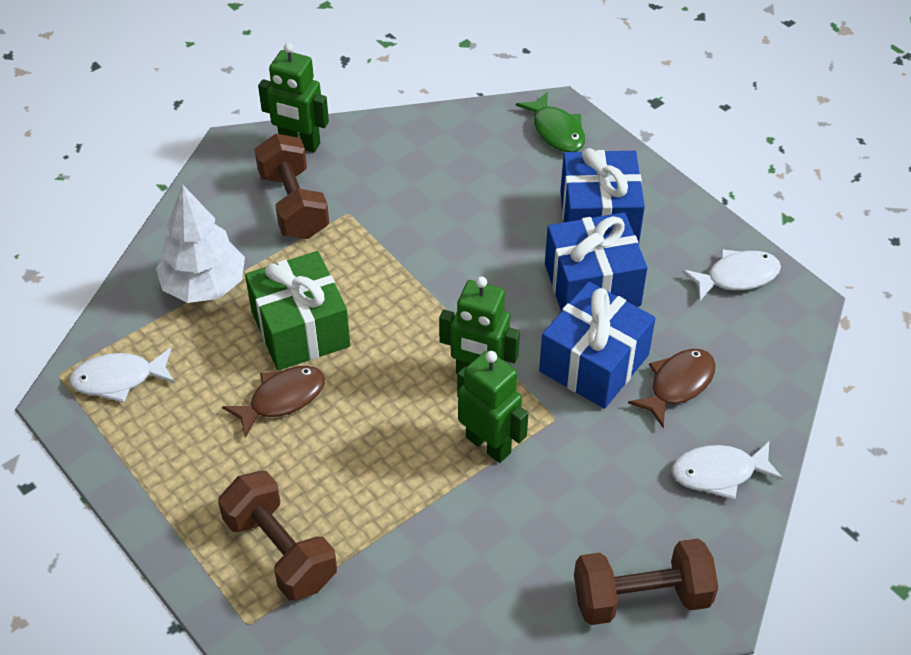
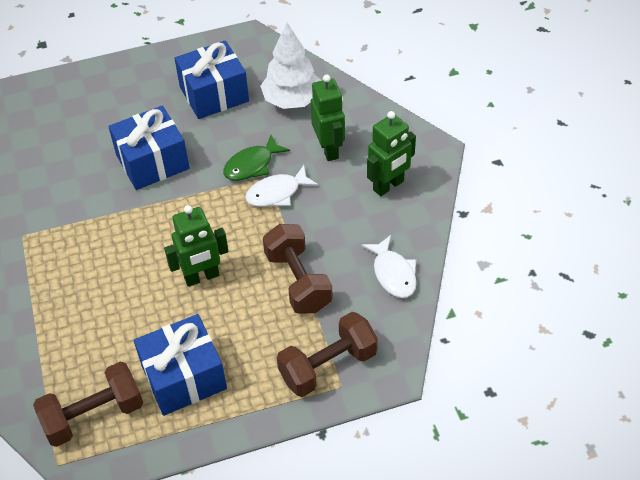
brown fish: 2 -> 0
green gift: 1 -> 0
white fish: 3 -> 2

